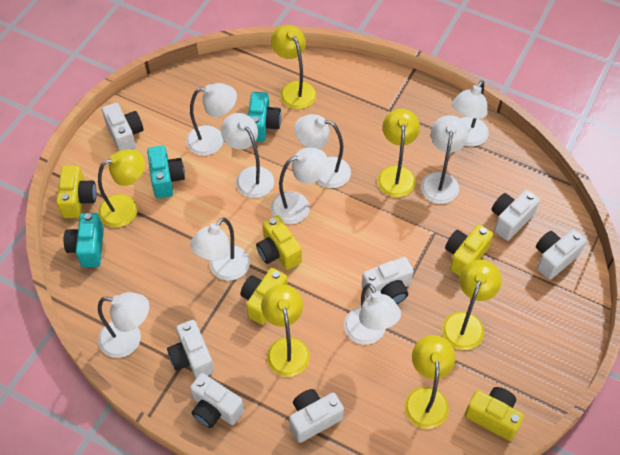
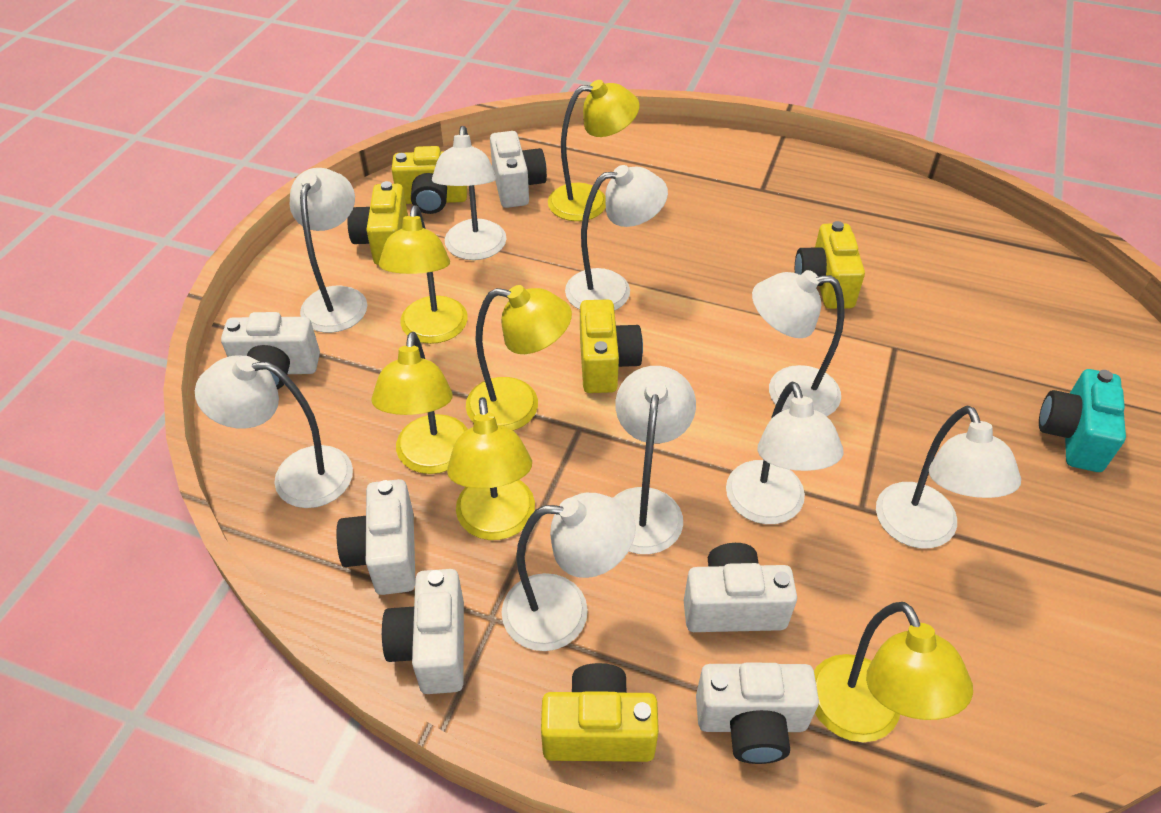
turquoise camera: 3 -> 1
white camera: 7 -> 6

